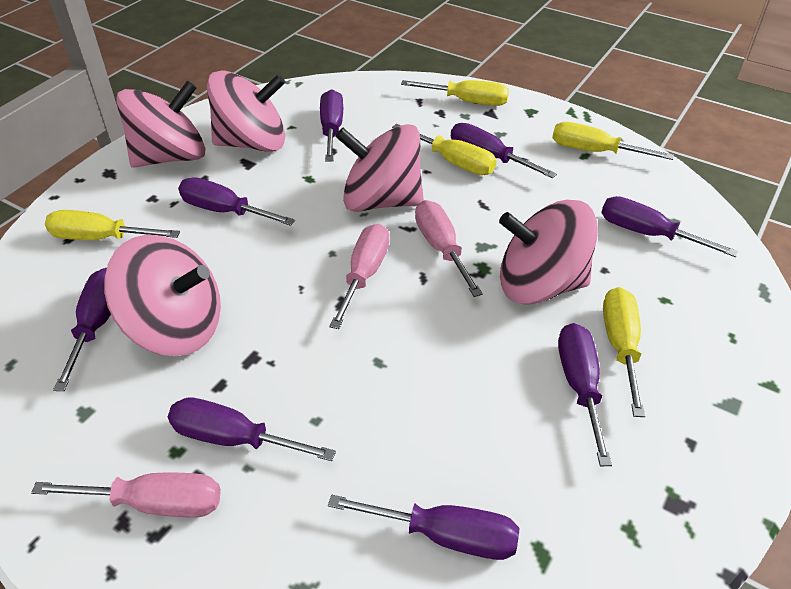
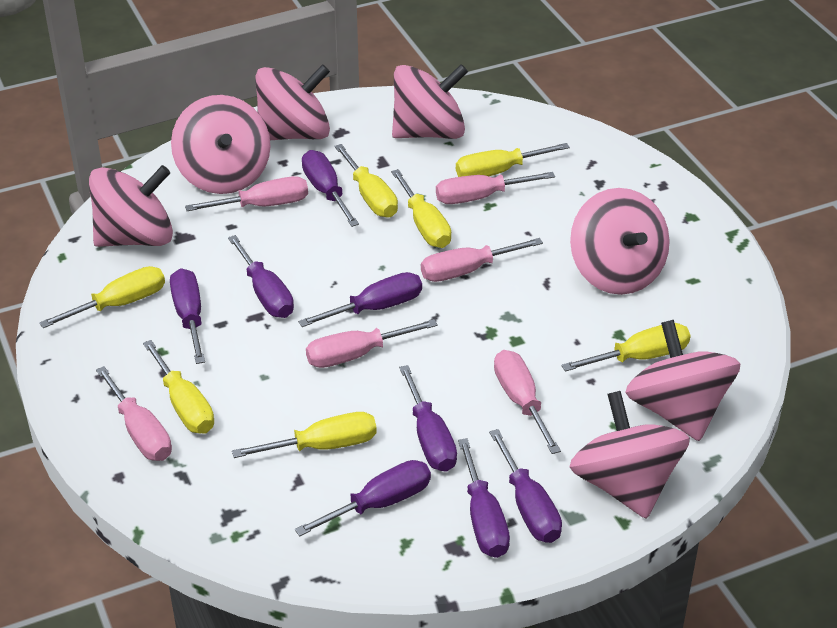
pink screwdriver: 3 -> 6
pink spinning top: 5 -> 7
yellow screwdriver: 5 -> 7

